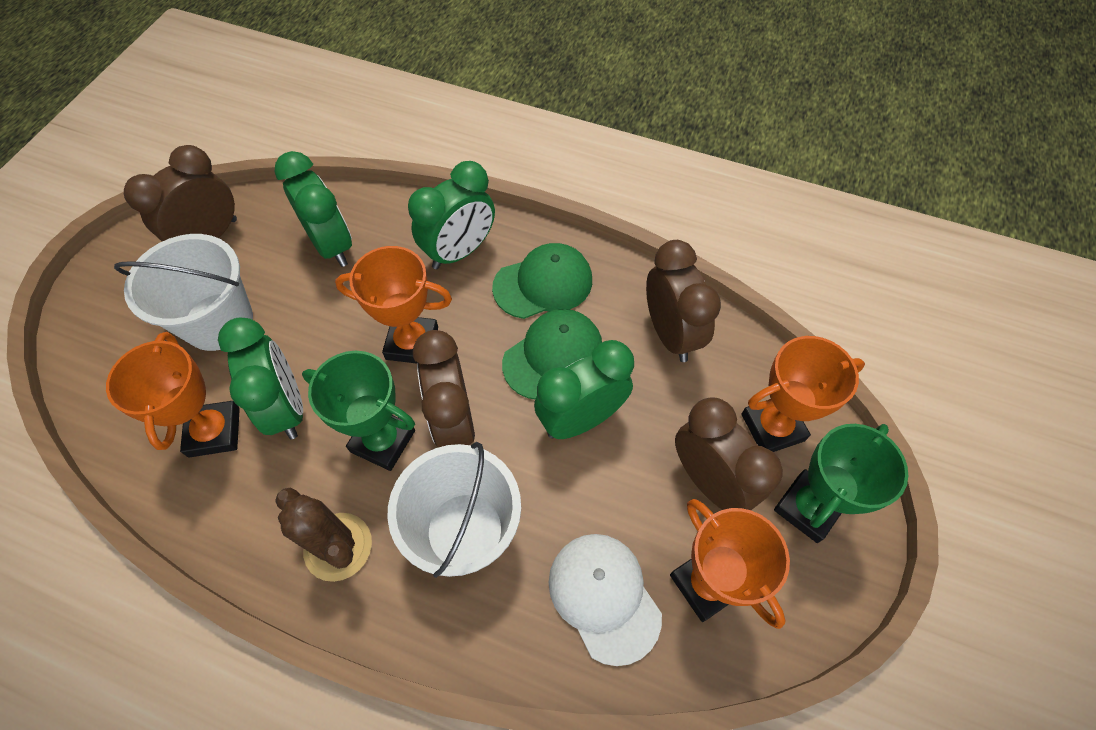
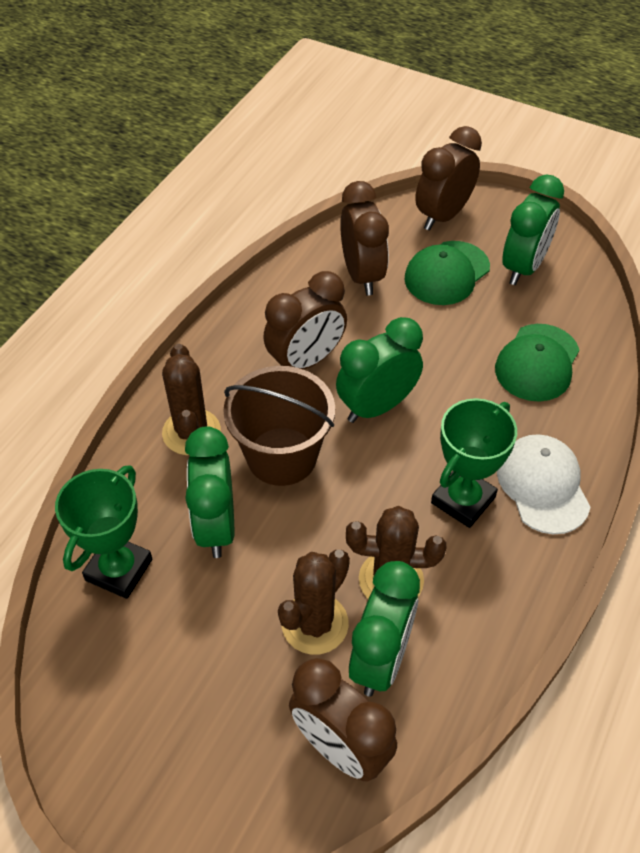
brown bucket: 0 -> 1
brown cactus: 1 -> 3
orange trophy: 4 -> 0
white bucket: 2 -> 0

